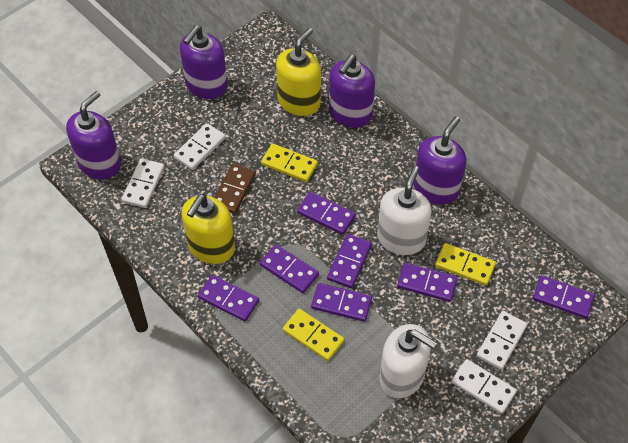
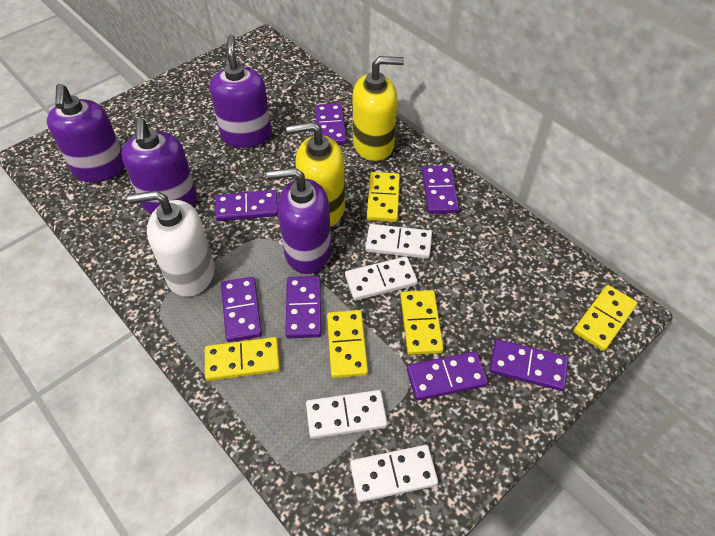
brown domino: 1 -> 0
white soap dispenser: 2 -> 1
yellow domino: 3 -> 5

